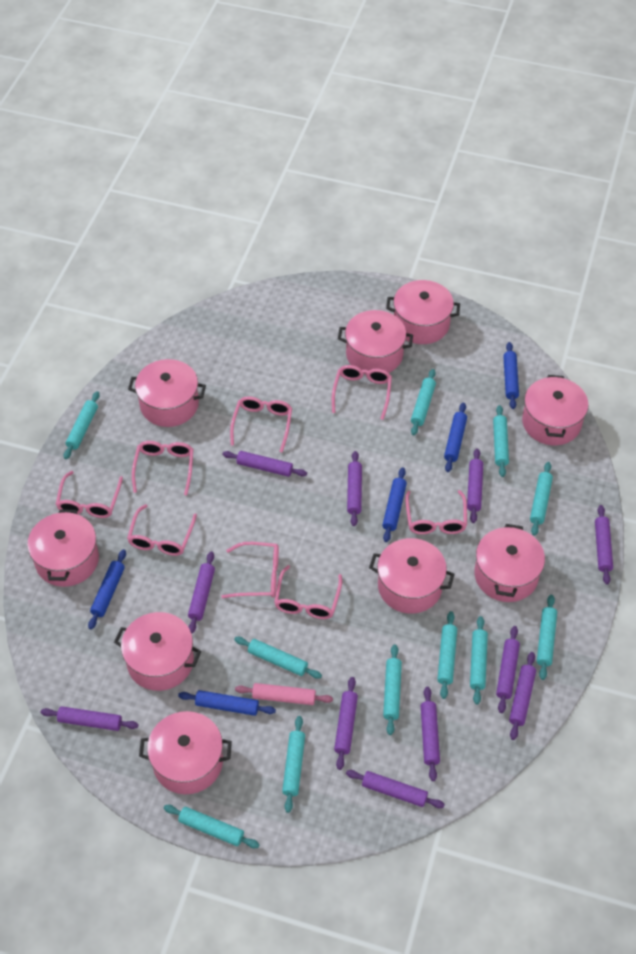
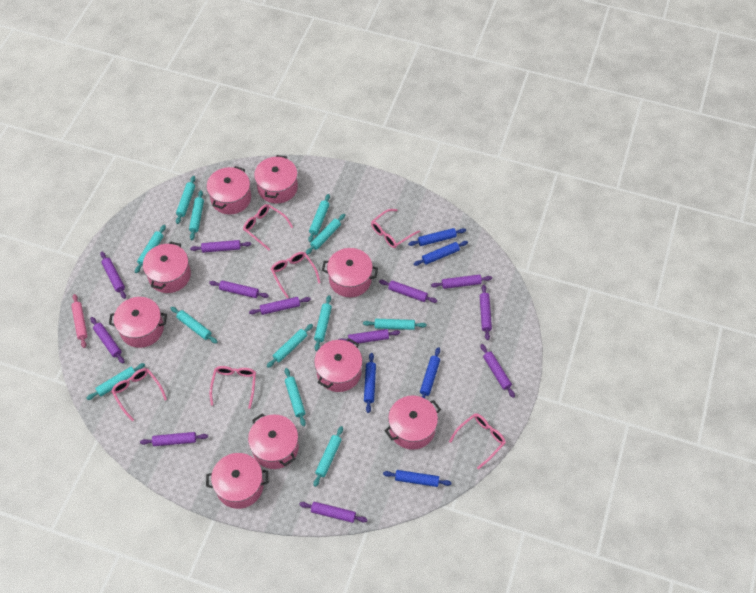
pink glasses: 8 -> 6
purple rolling pin: 11 -> 12
turquoise rolling pin: 11 -> 12

